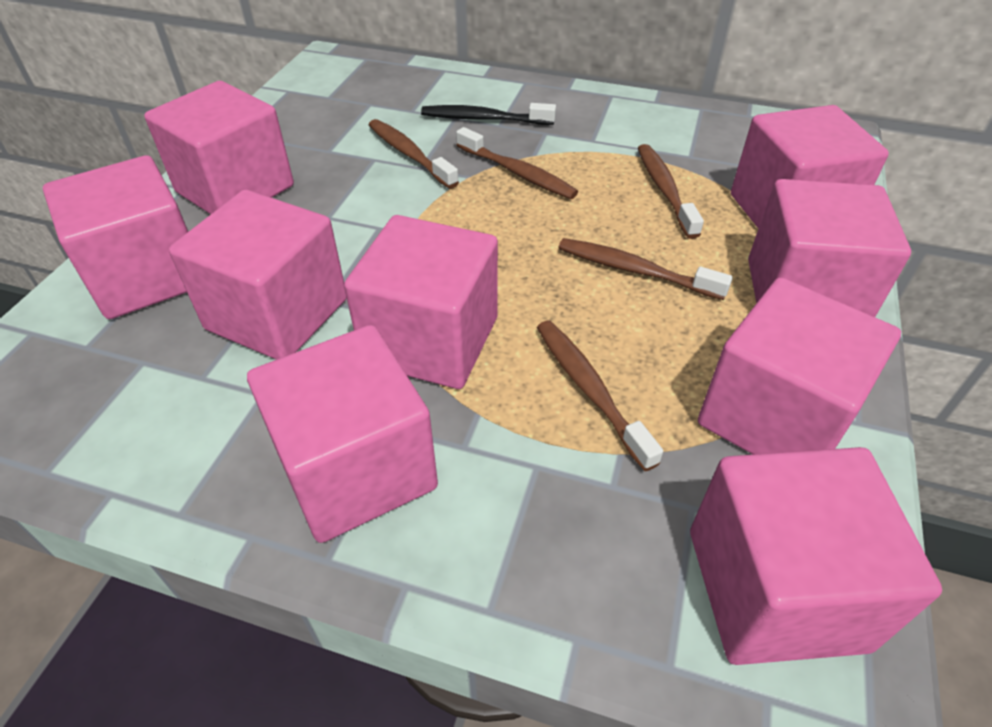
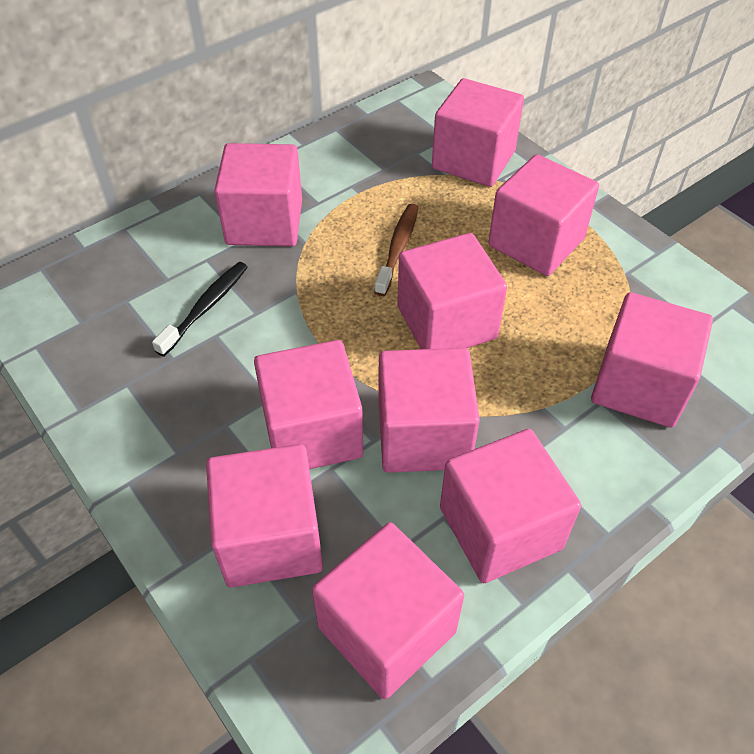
brown toothbrush: 5 -> 1
pink cube: 9 -> 10

